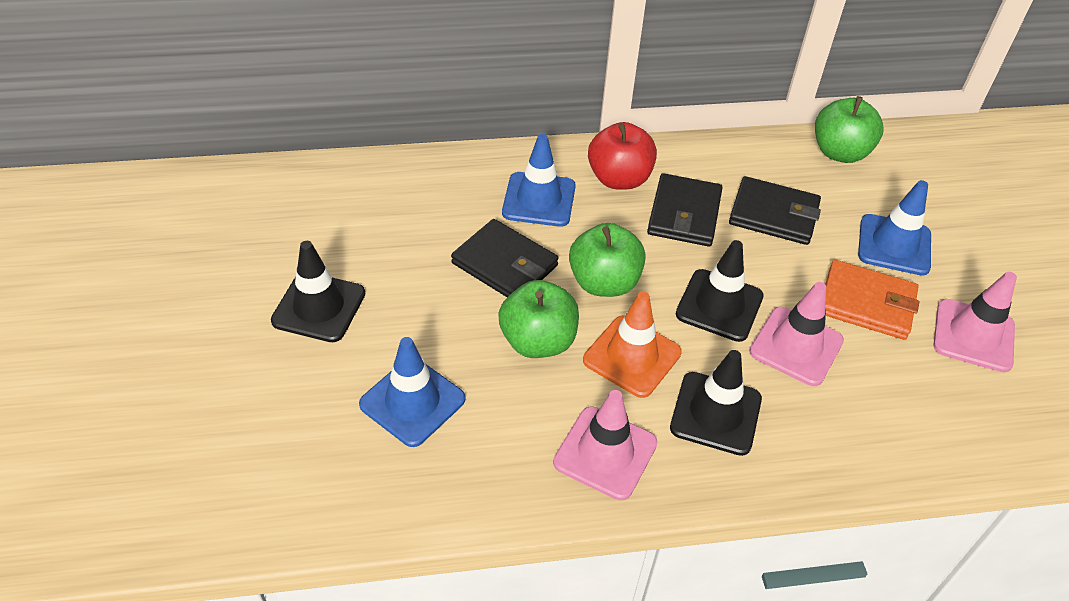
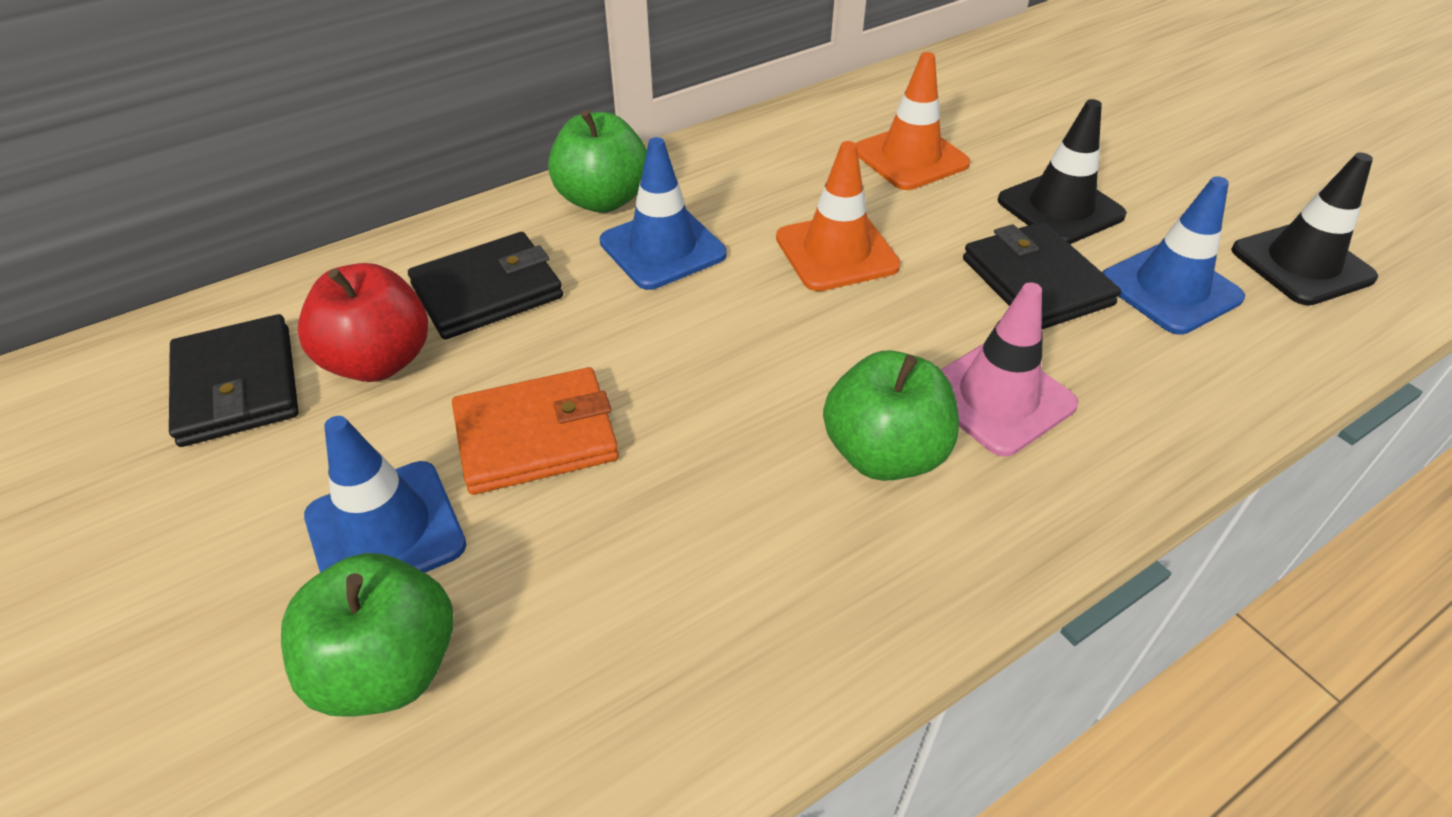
black traffic cone: 3 -> 2
orange traffic cone: 1 -> 2
pink traffic cone: 3 -> 1

